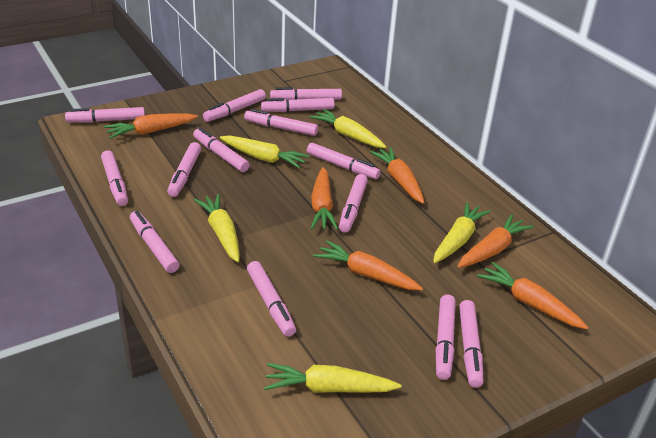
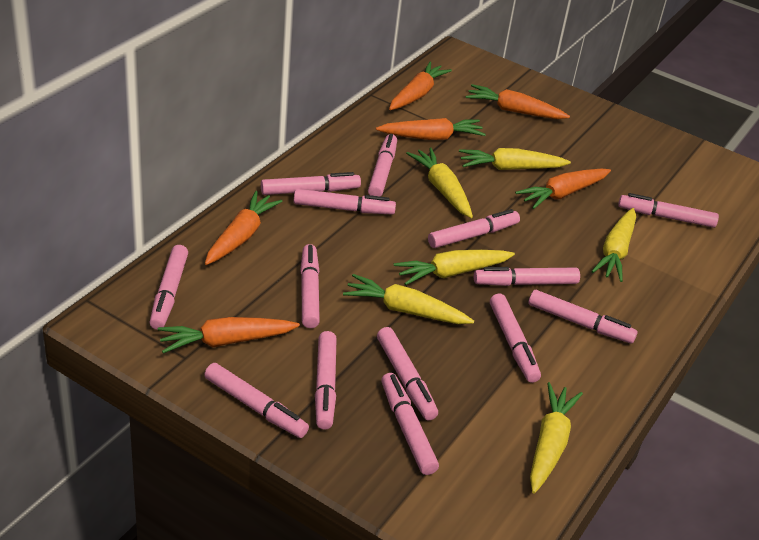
yellow carrot: 5 -> 6

